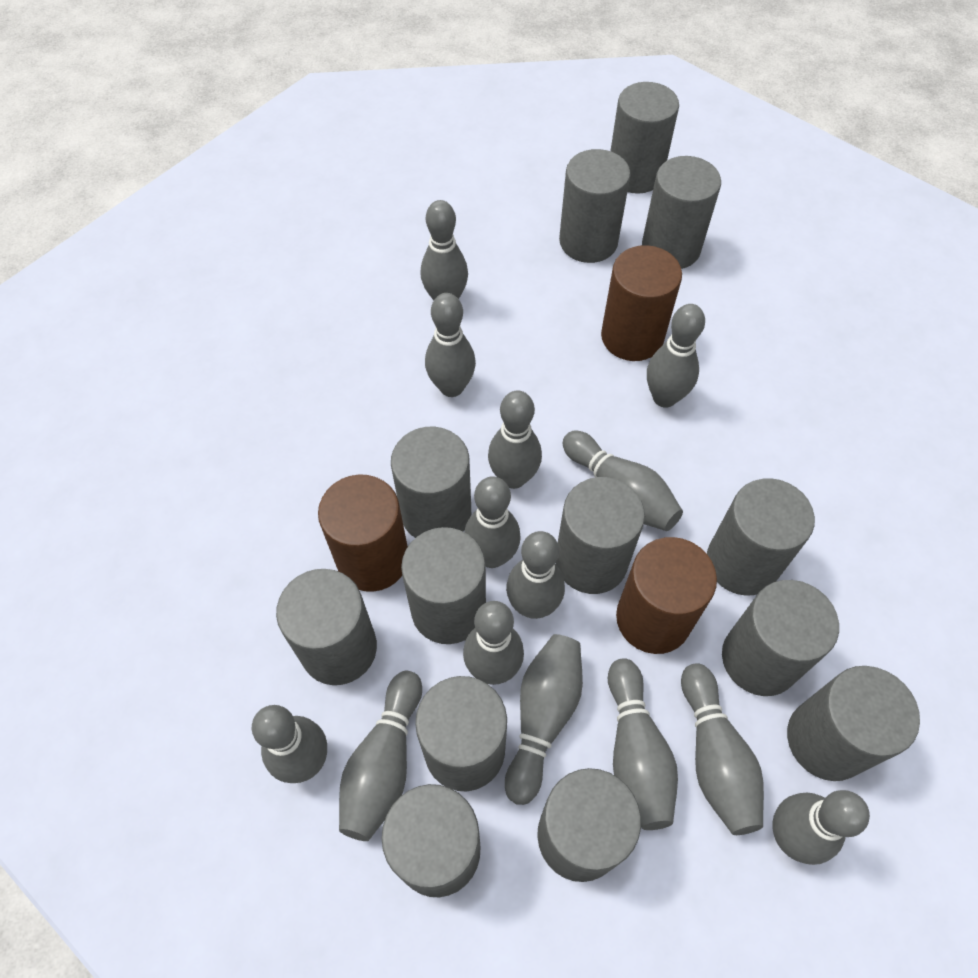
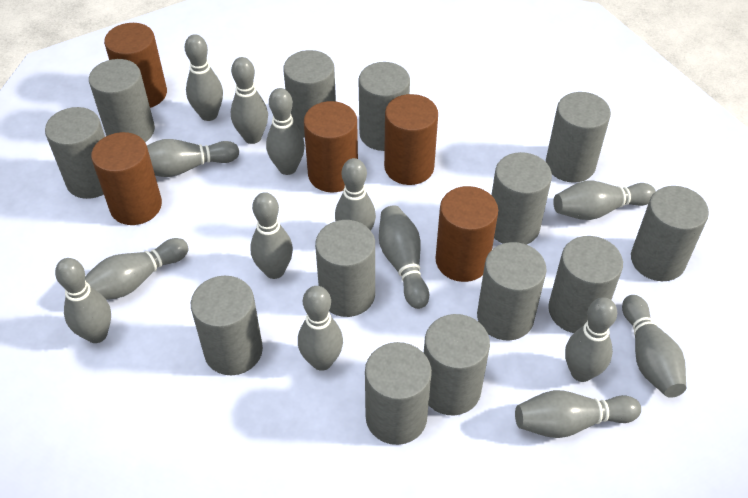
brown cylinder: 3 -> 5

